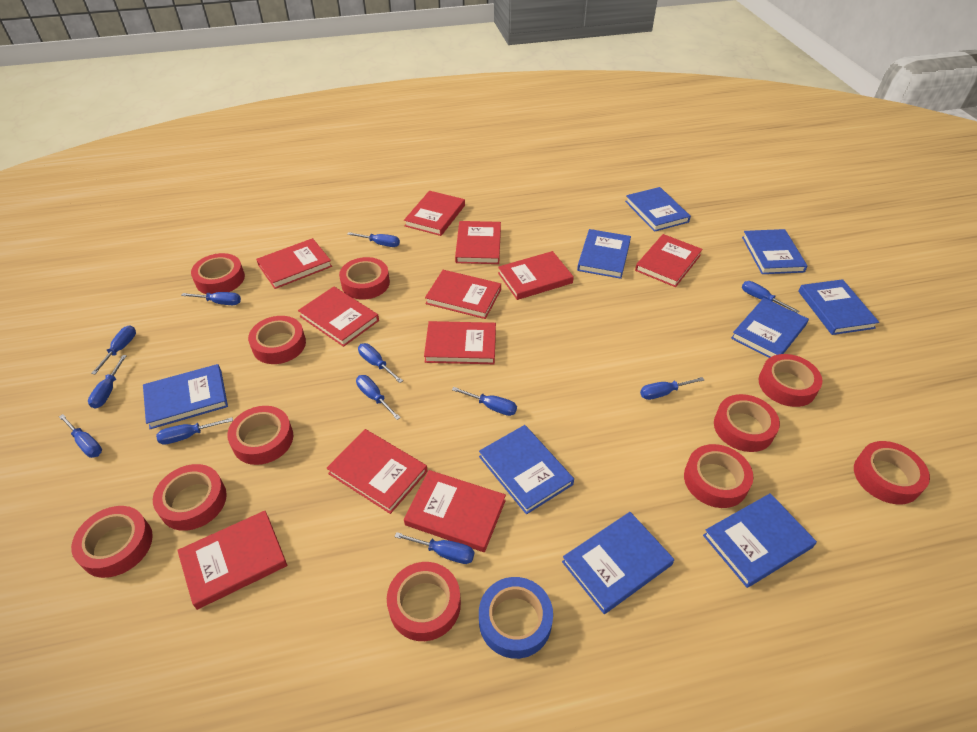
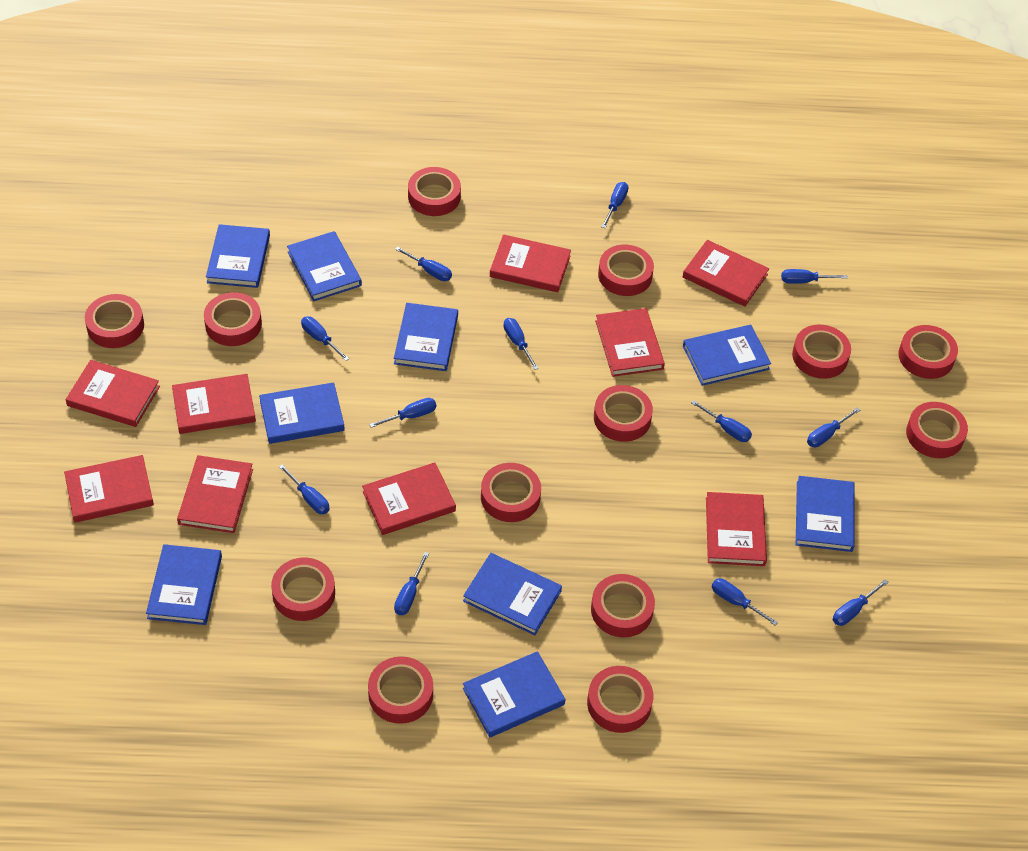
blue tape: 1 -> 0
red book: 11 -> 9
red tape: 11 -> 13

